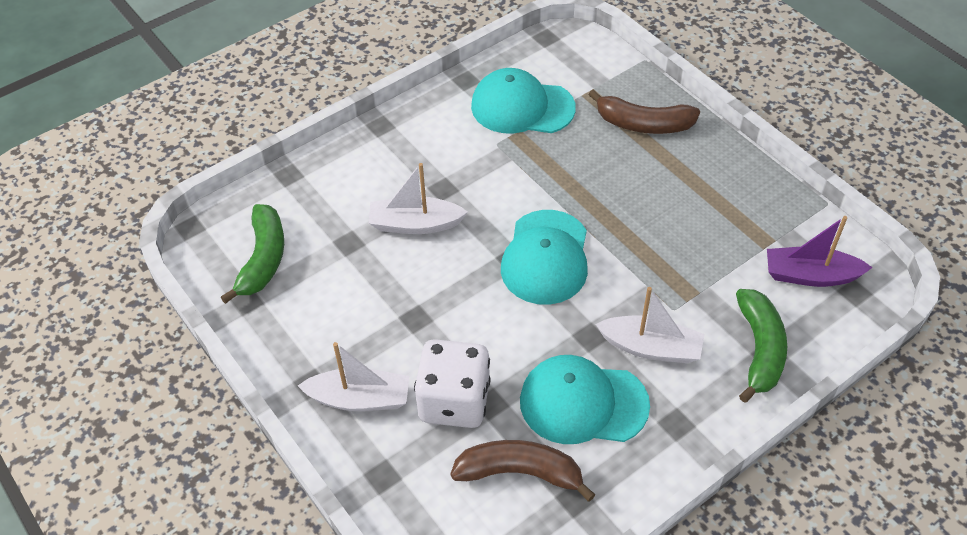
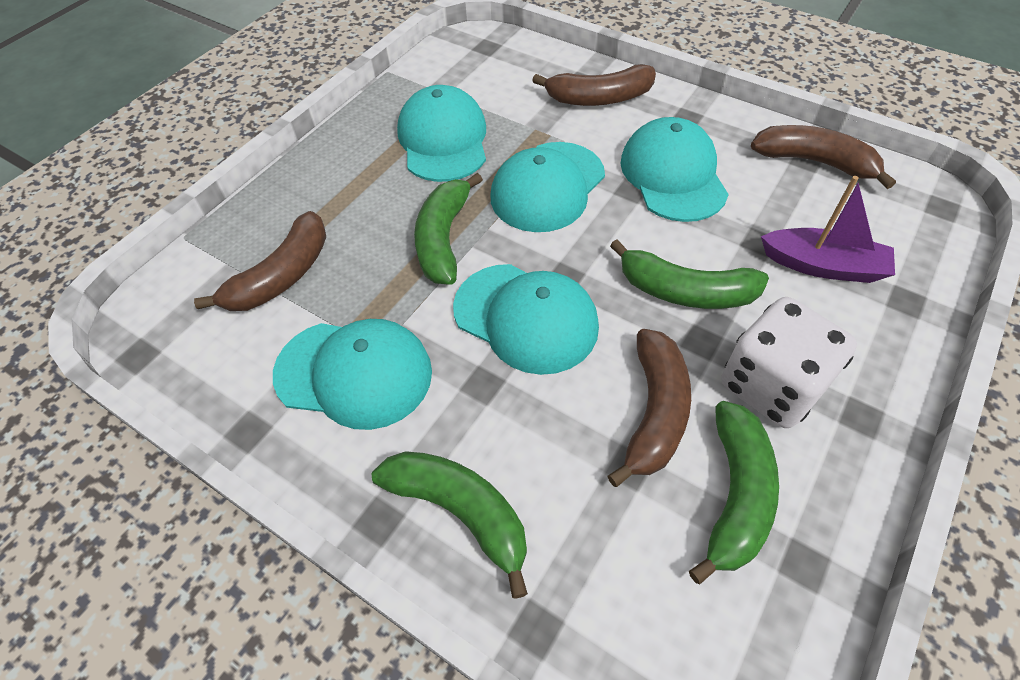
brown banana: 2 -> 4
green banana: 2 -> 4
turquoise cap: 3 -> 5
white boat: 3 -> 0

